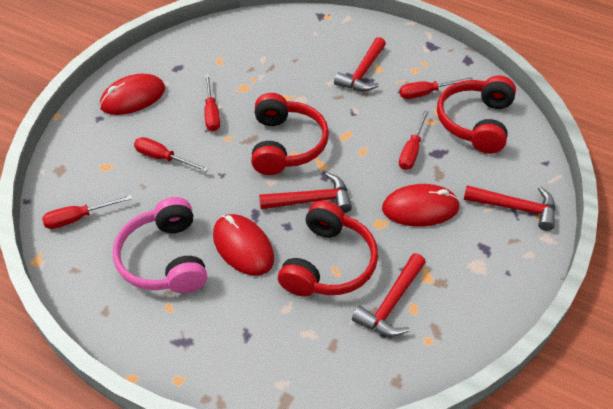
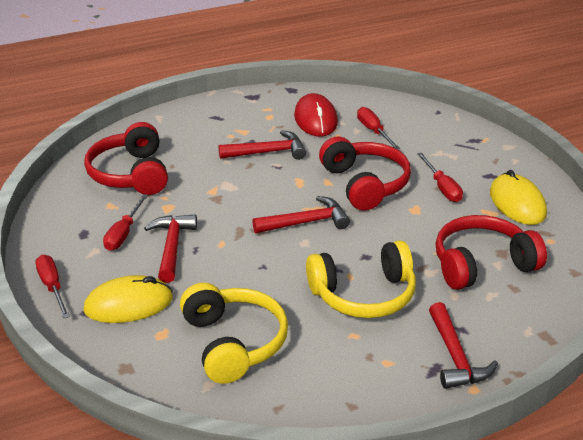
pink headphones: 1 -> 0
red mouse: 3 -> 1
red screwdriver: 5 -> 4
yellow headphones: 0 -> 2
yellow mouse: 0 -> 2

